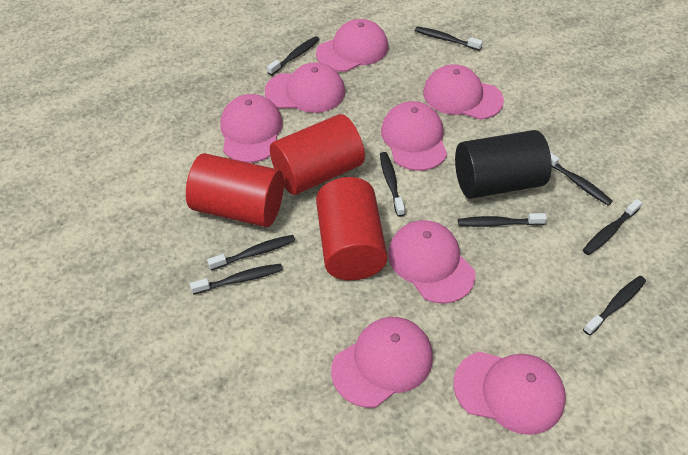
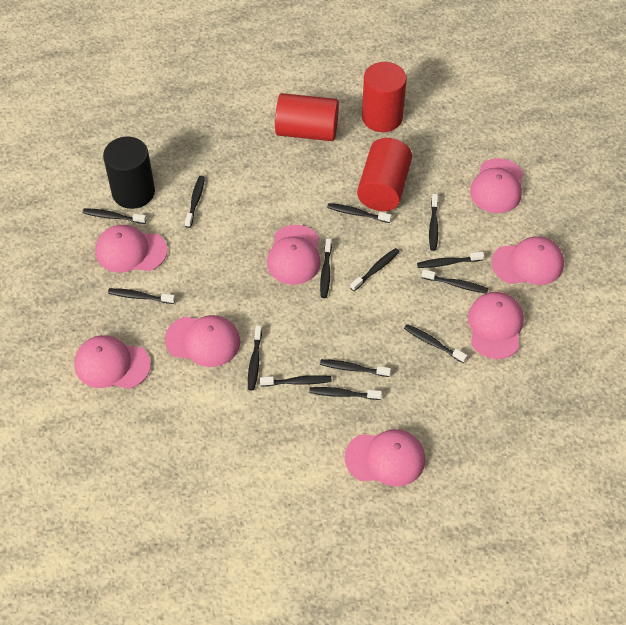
black toothbrush: 9 -> 14

